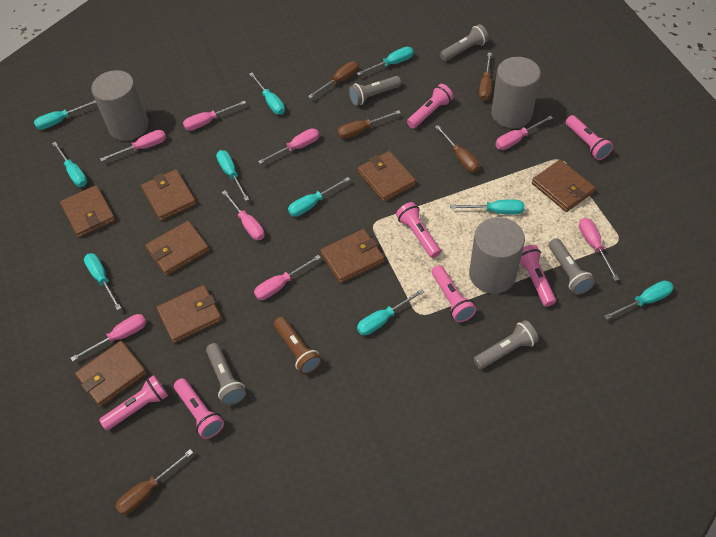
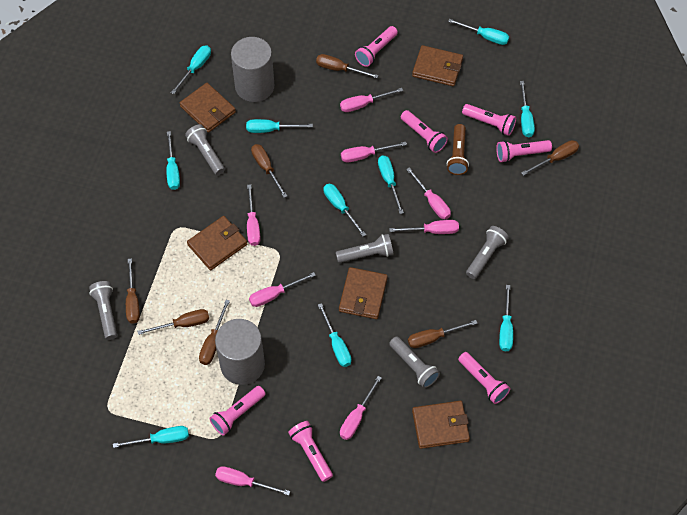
brown screwdriver: 5 -> 7
brown wallet: 8 -> 5
grey cylinder: 3 -> 2

